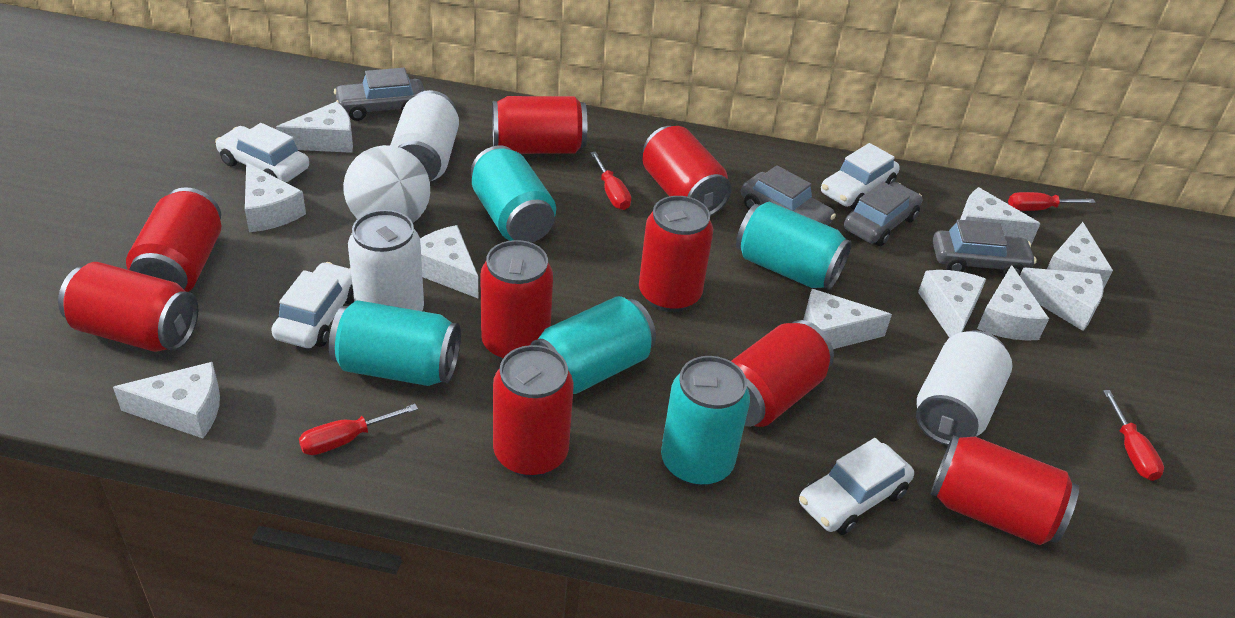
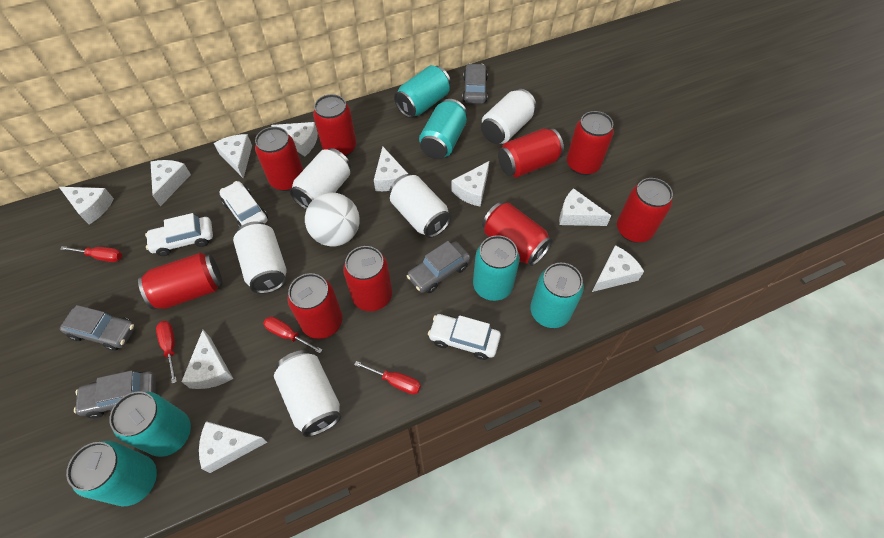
turquoise can: 5 -> 6
white can: 3 -> 5
white car: 4 -> 3

